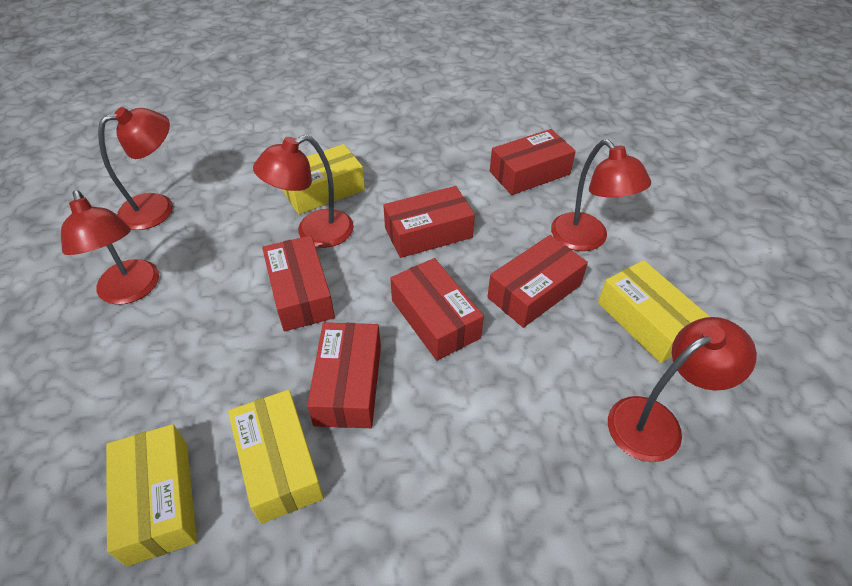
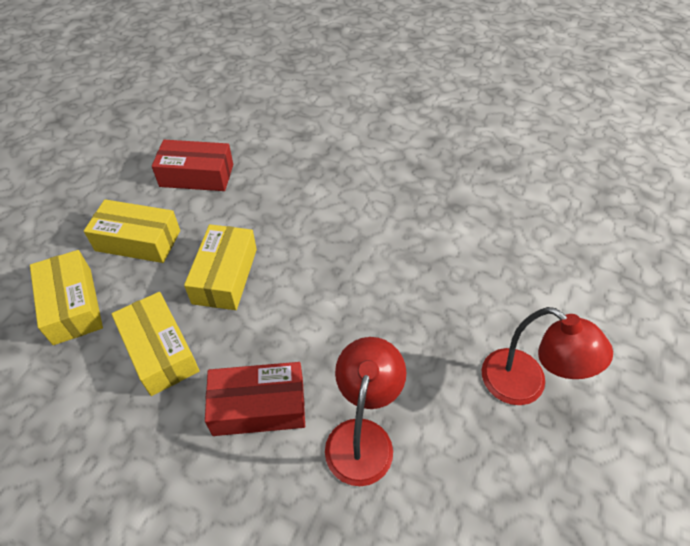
red box: 6 -> 2
red lamp: 5 -> 2

